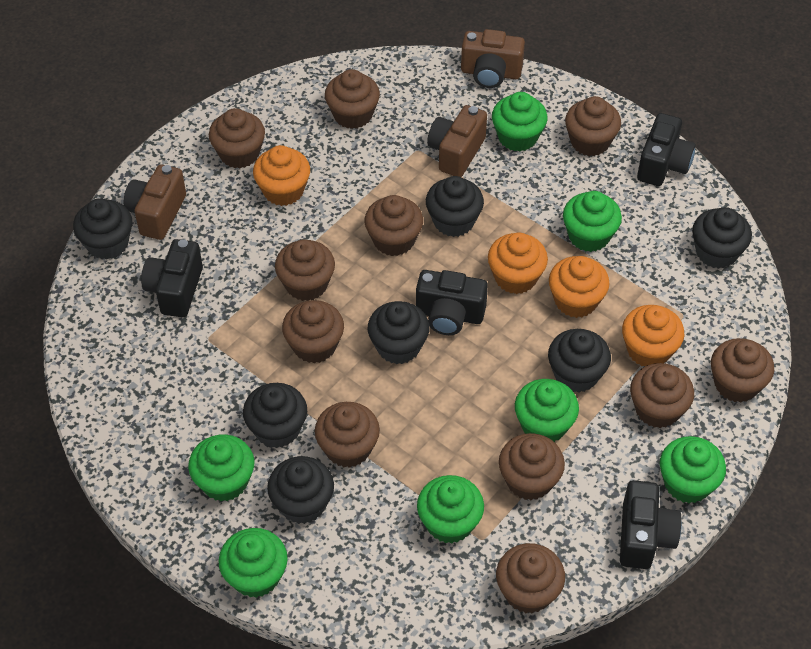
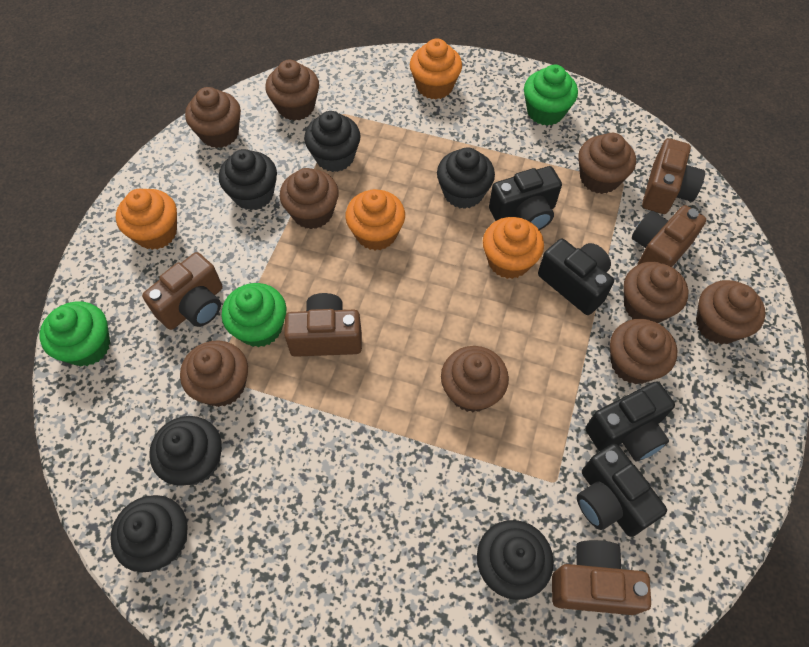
black cupcake: 7 -> 6
brown camera: 3 -> 5
brown cupcake: 11 -> 9
green cupcake: 7 -> 3

